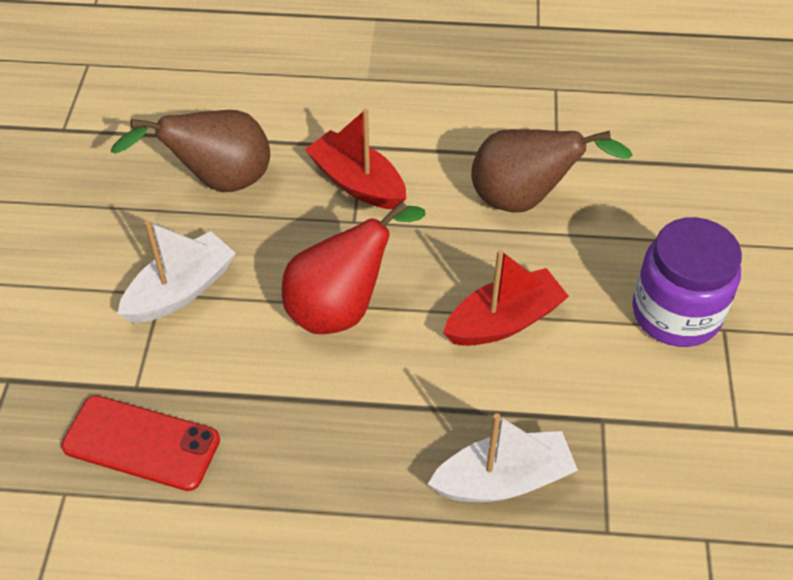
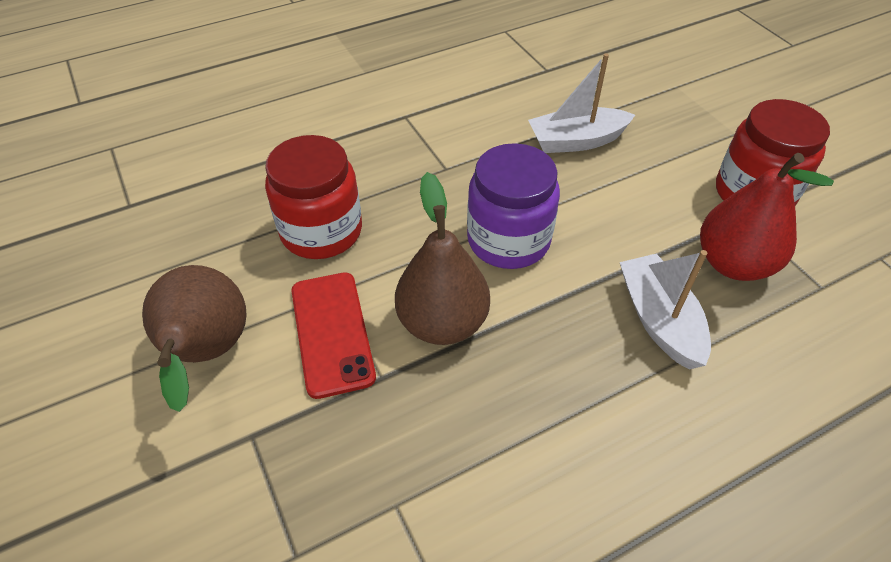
red boat: 2 -> 0
red jar: 0 -> 2

